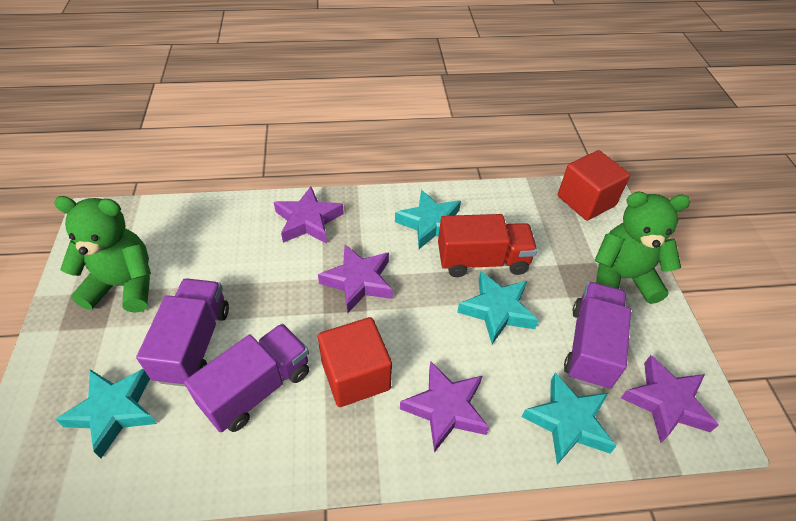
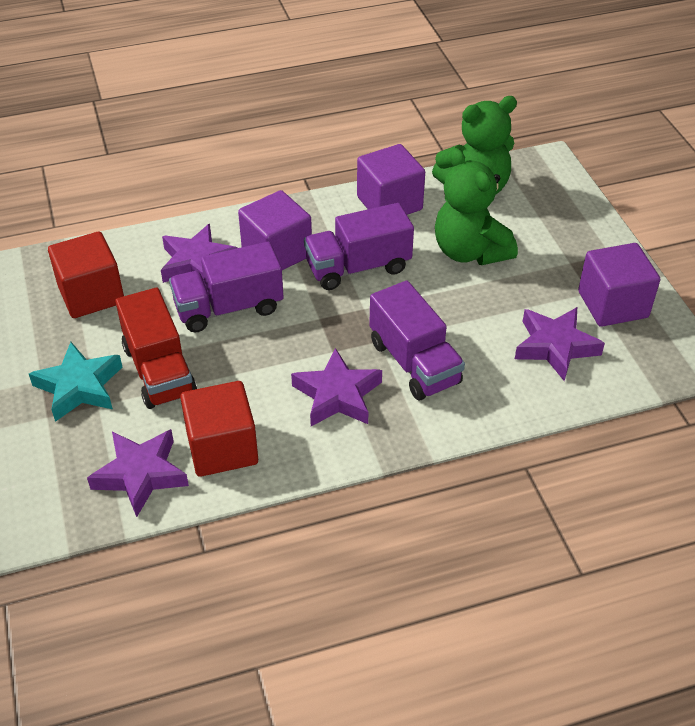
purple cube: 0 -> 3
turquoise star: 4 -> 1

